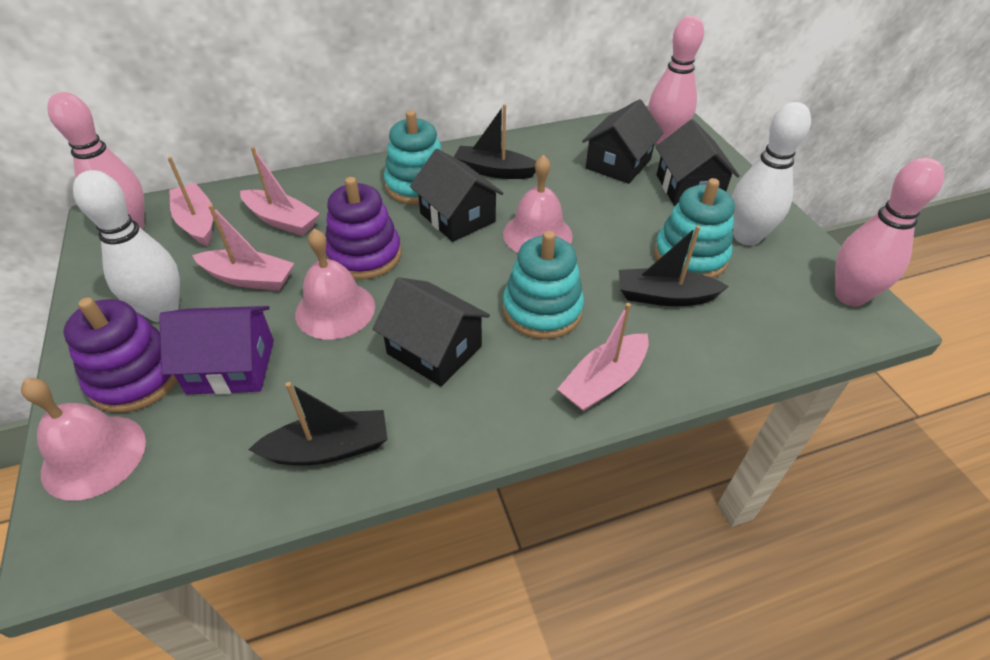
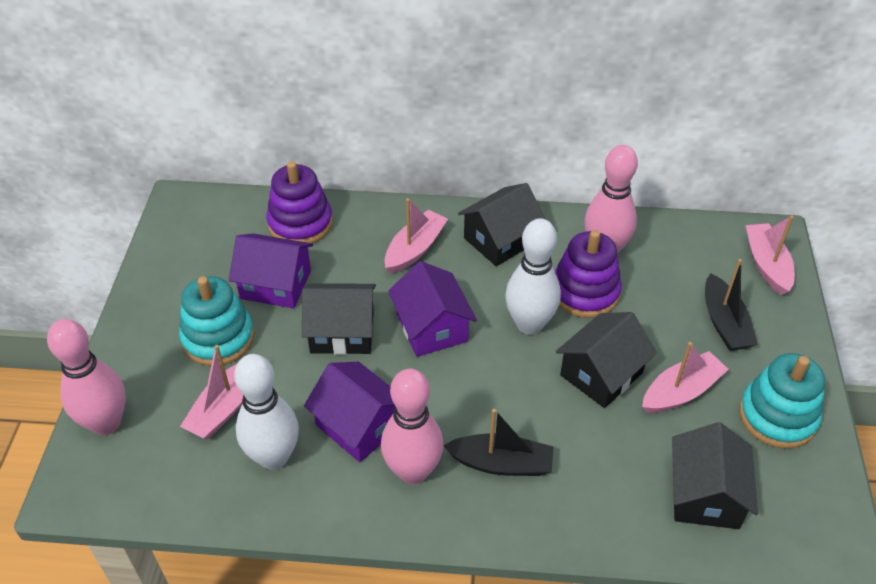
black boat: 3 -> 2
pink bell: 3 -> 0
purple house: 1 -> 3
turquoise stacking toy: 3 -> 2

